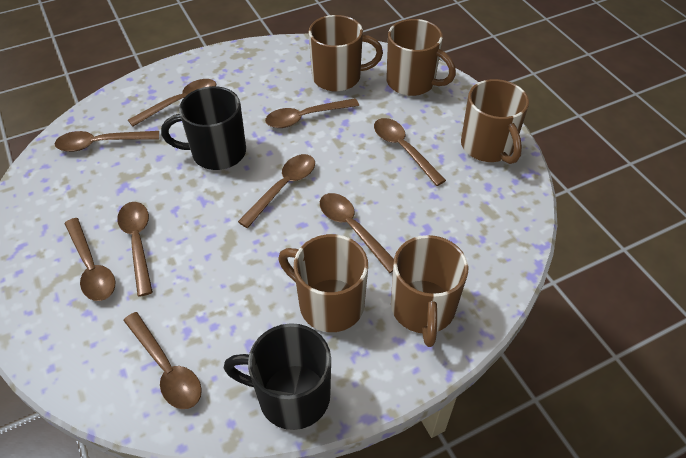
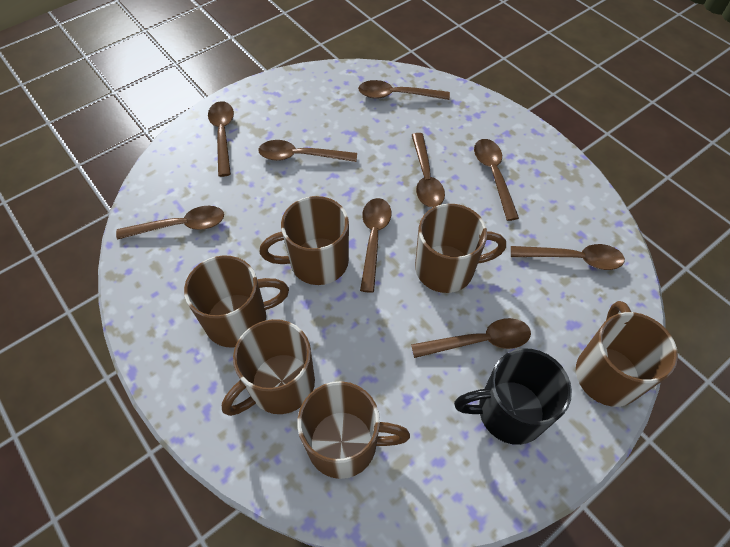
black mug: 2 -> 1
brown mug: 5 -> 6

